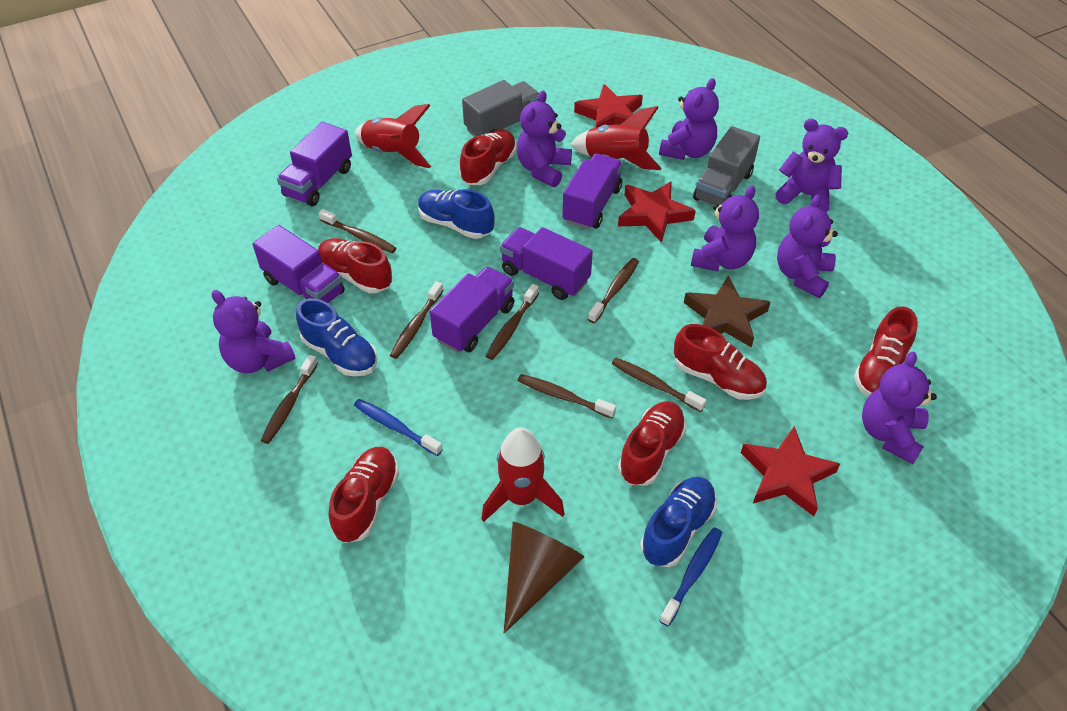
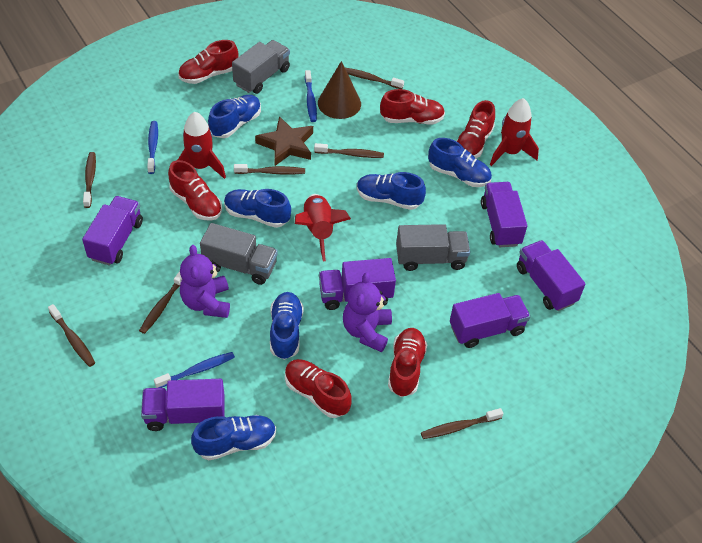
blue shoe: 3 -> 6
blue toothbrush: 2 -> 3
grey truck: 2 -> 3
purple teddy bear: 7 -> 2
purple truck: 5 -> 6
red star: 3 -> 0

